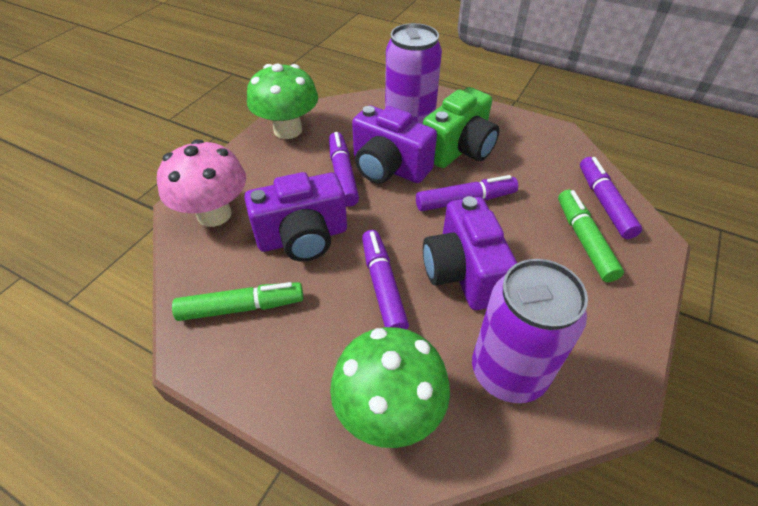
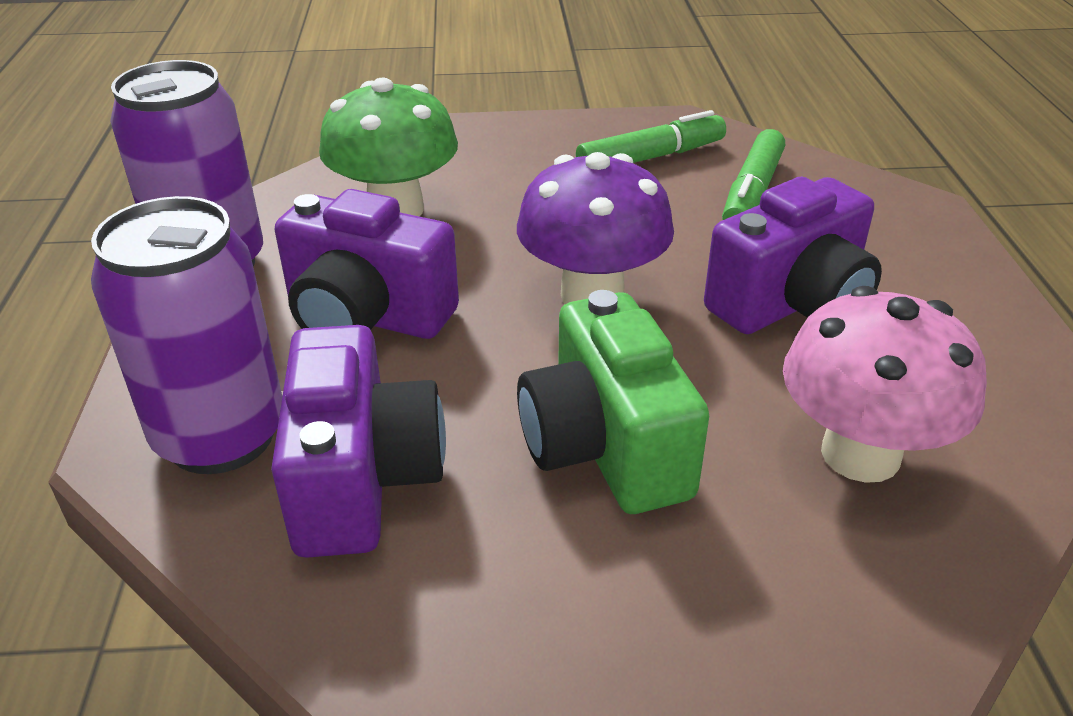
green mushroom: 2 -> 1
purple marker: 4 -> 0
purple mushroom: 0 -> 1

